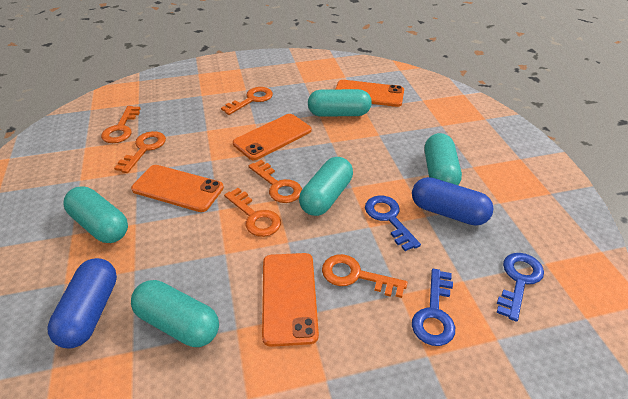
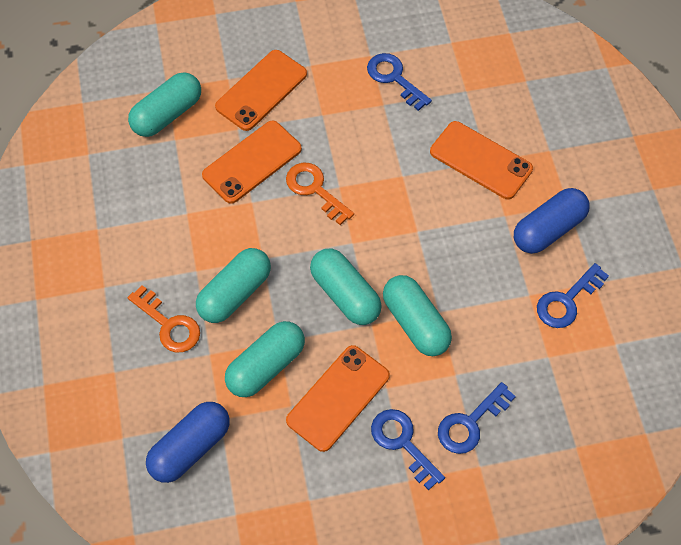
blue key: 3 -> 4
orange key: 6 -> 2

